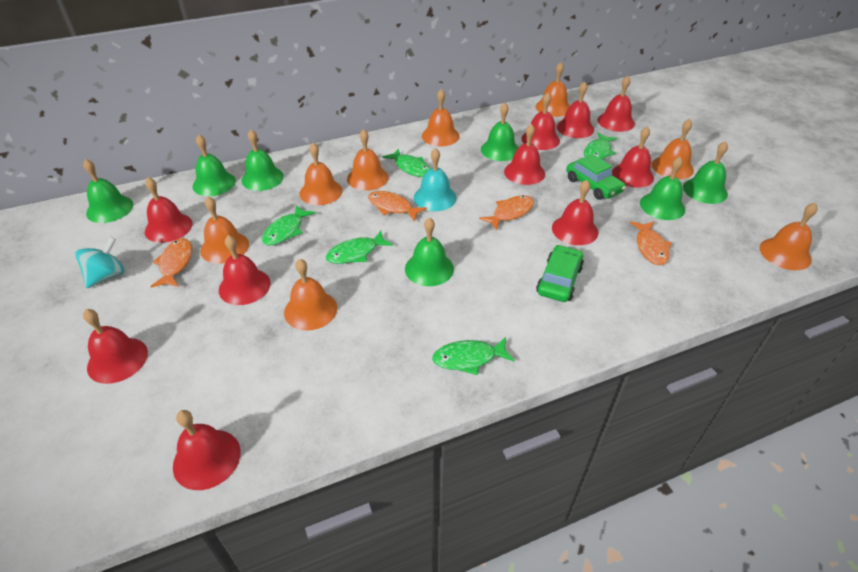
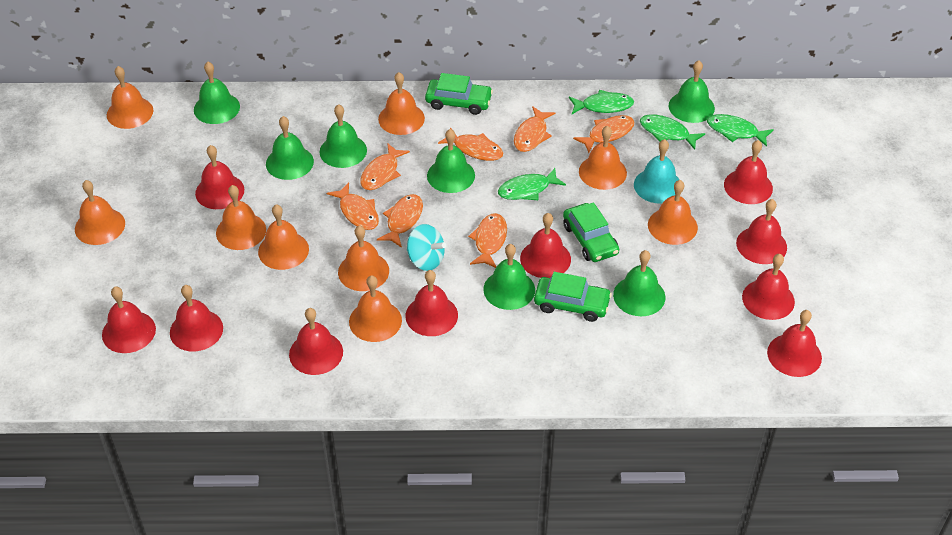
green car: 2 -> 3
green fish: 5 -> 4
orange bell: 8 -> 9
orange fish: 4 -> 7

